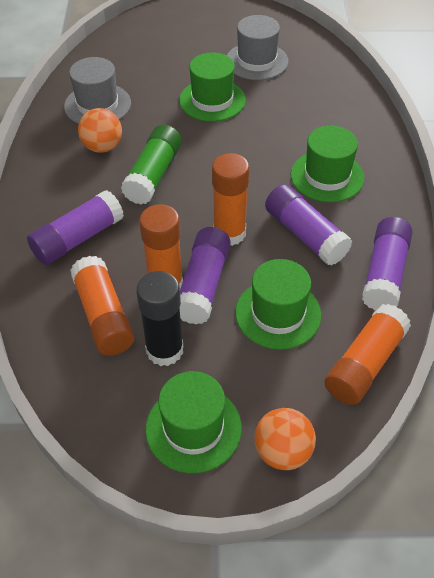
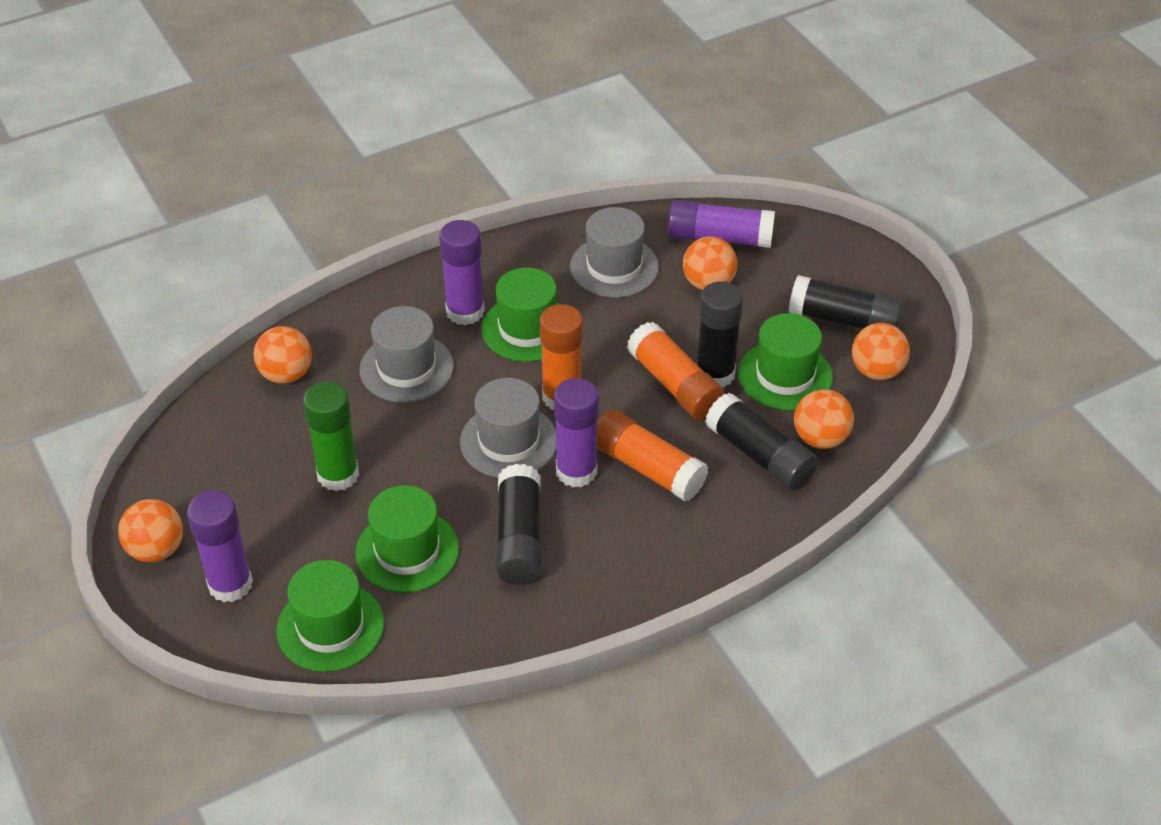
black glue stick: 1 -> 4
grey hat: 2 -> 3
orange ball: 2 -> 5
orange glue stick: 4 -> 3

